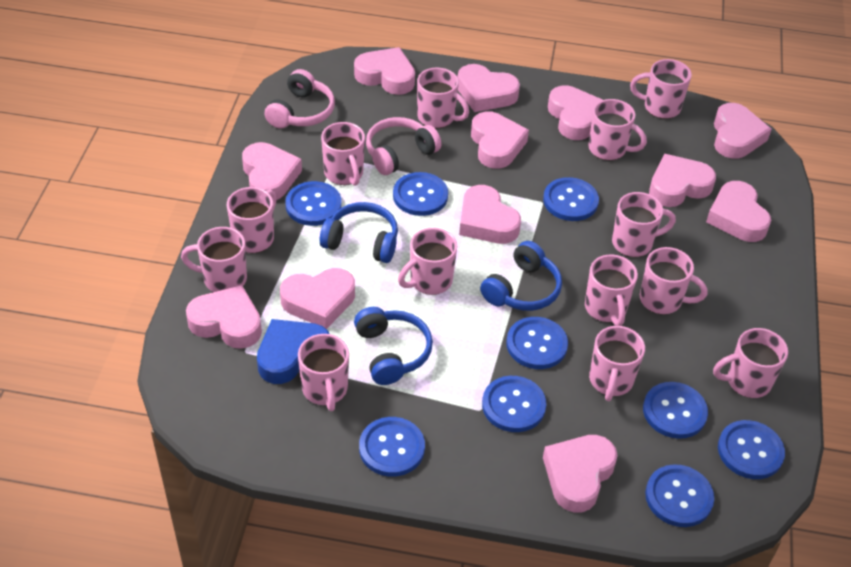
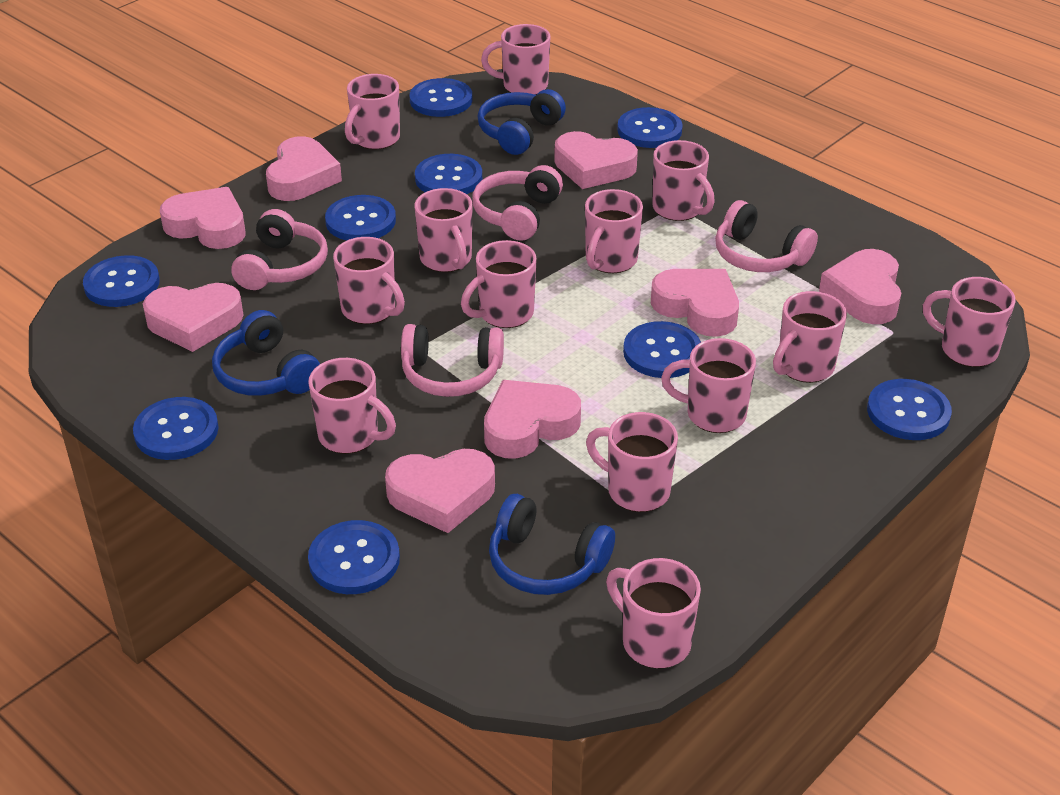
blue heart: 1 -> 0
pink headphones: 2 -> 4
pink heart: 12 -> 8

